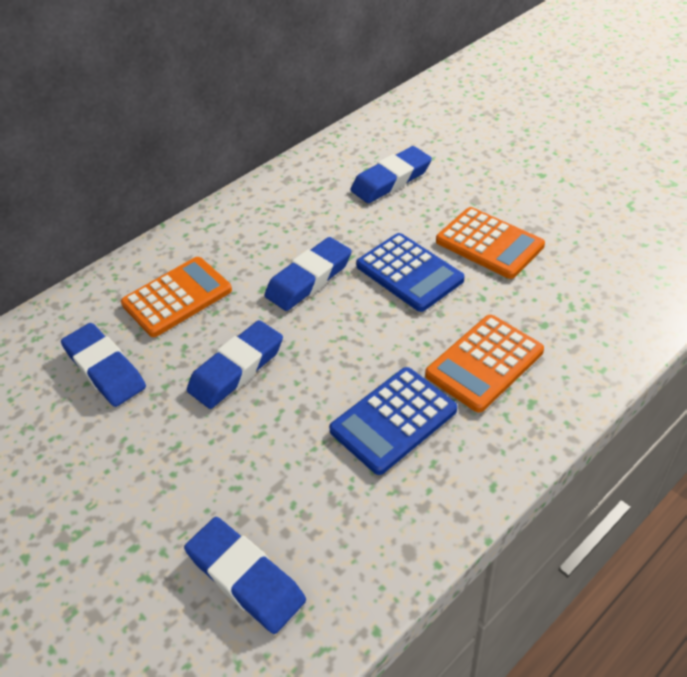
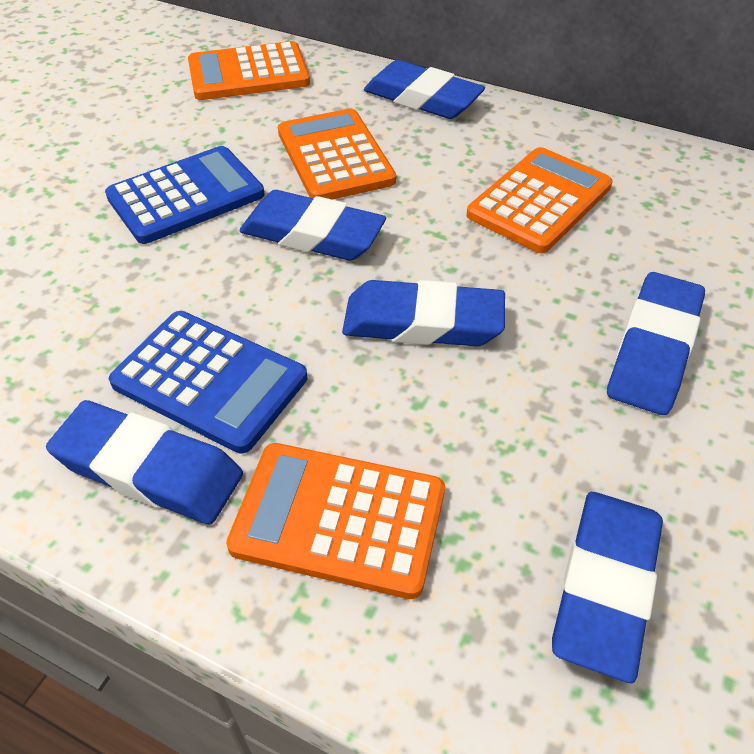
blue eraser: 5 -> 6
orange calculator: 3 -> 4

